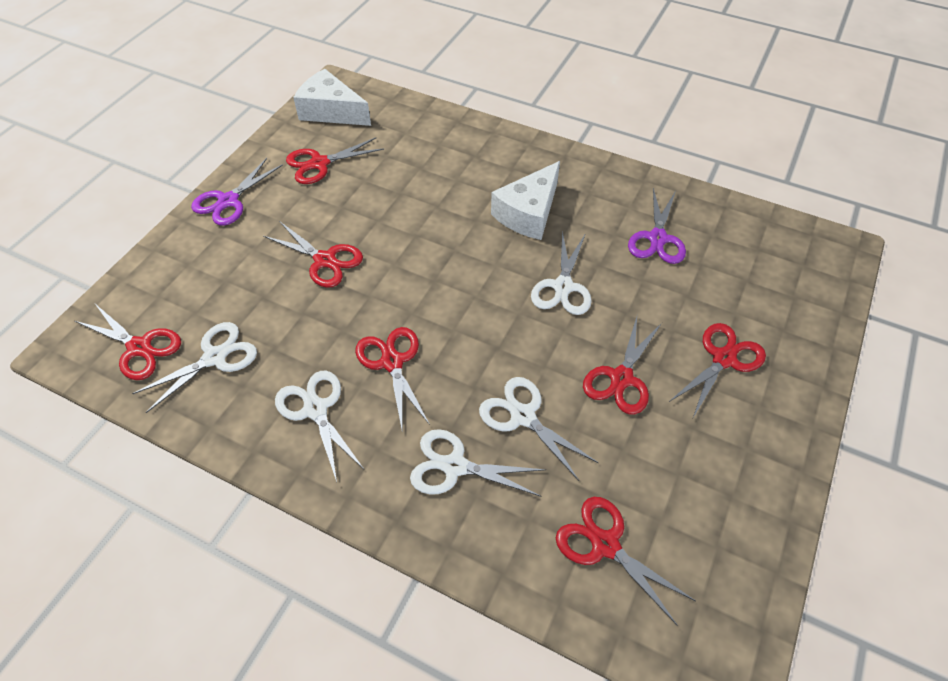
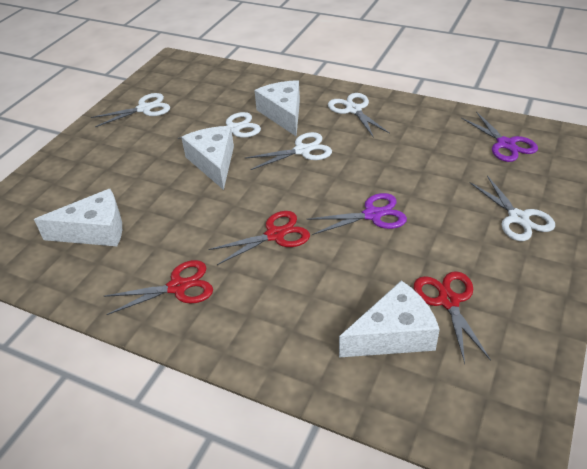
red scissors: 7 -> 3
white cheese: 2 -> 4

